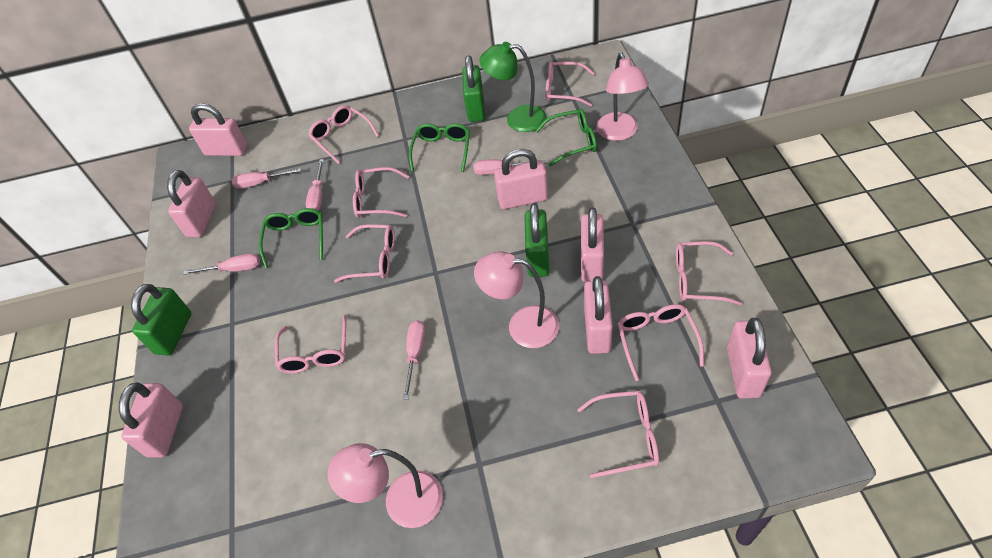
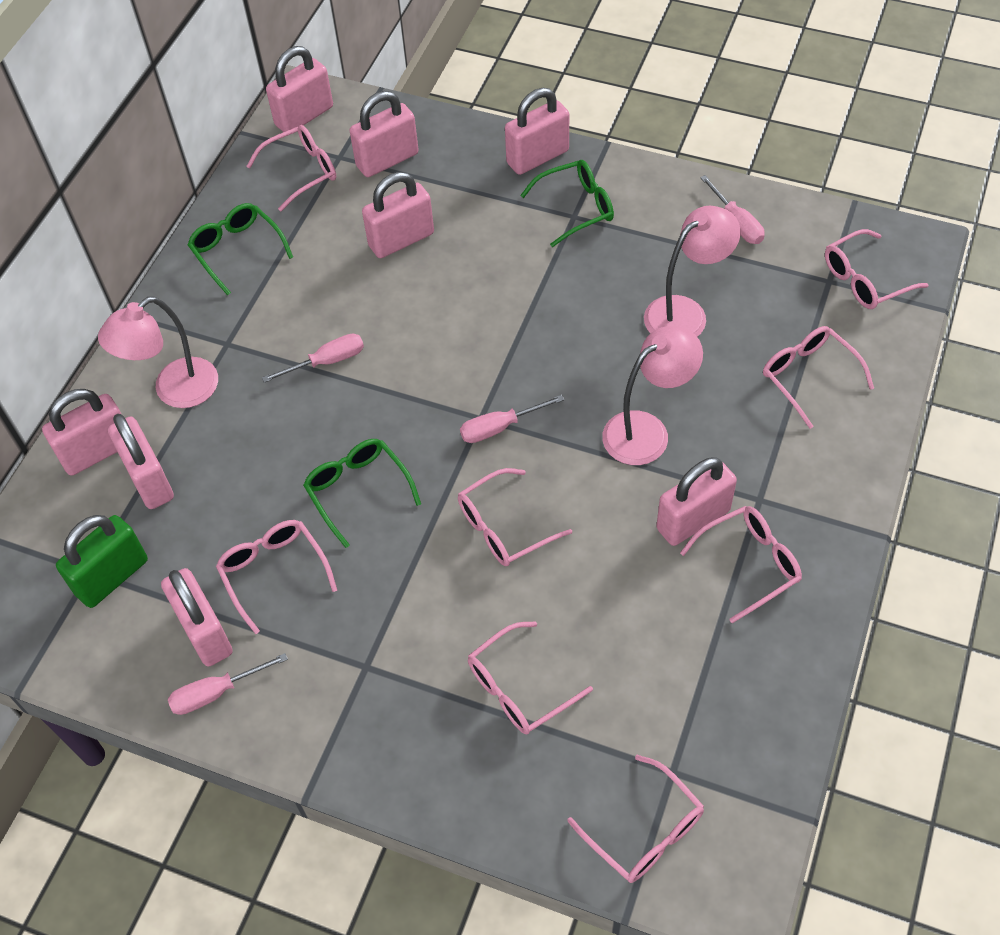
green lamp: 1 -> 0
green padlock: 3 -> 1
pink padlock: 7 -> 8
pink screwdriver: 5 -> 4

